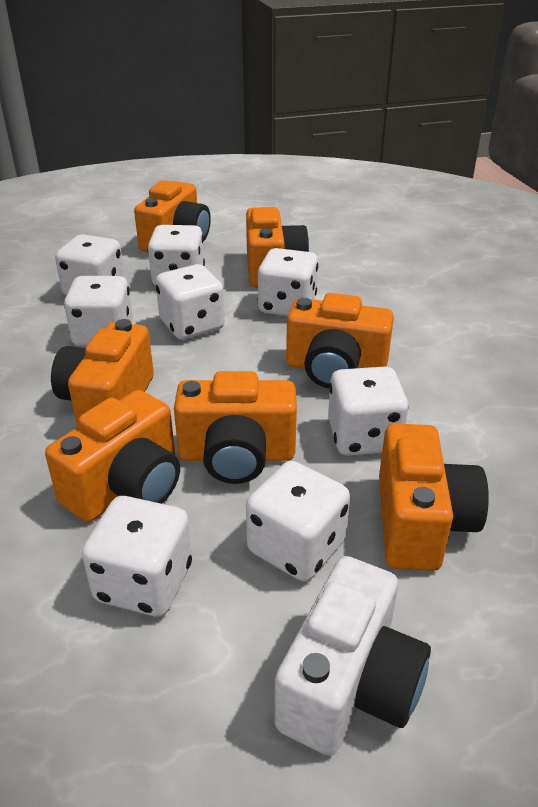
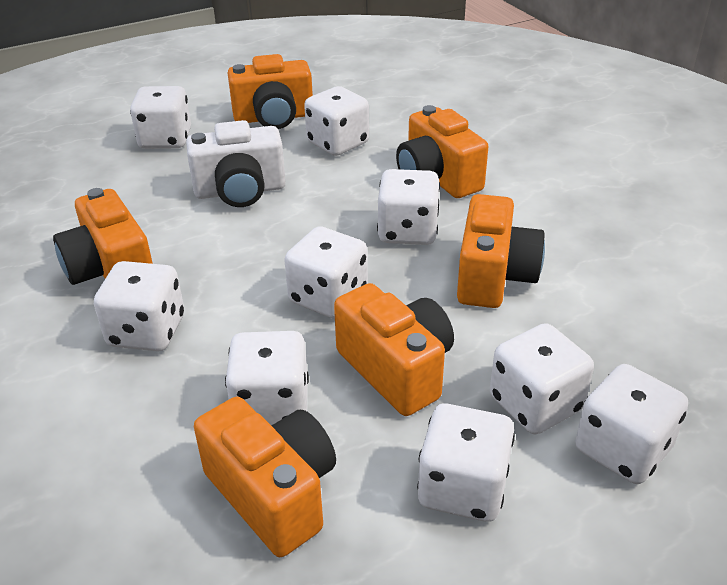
orange camera: 7 -> 6
white dice: 8 -> 9

